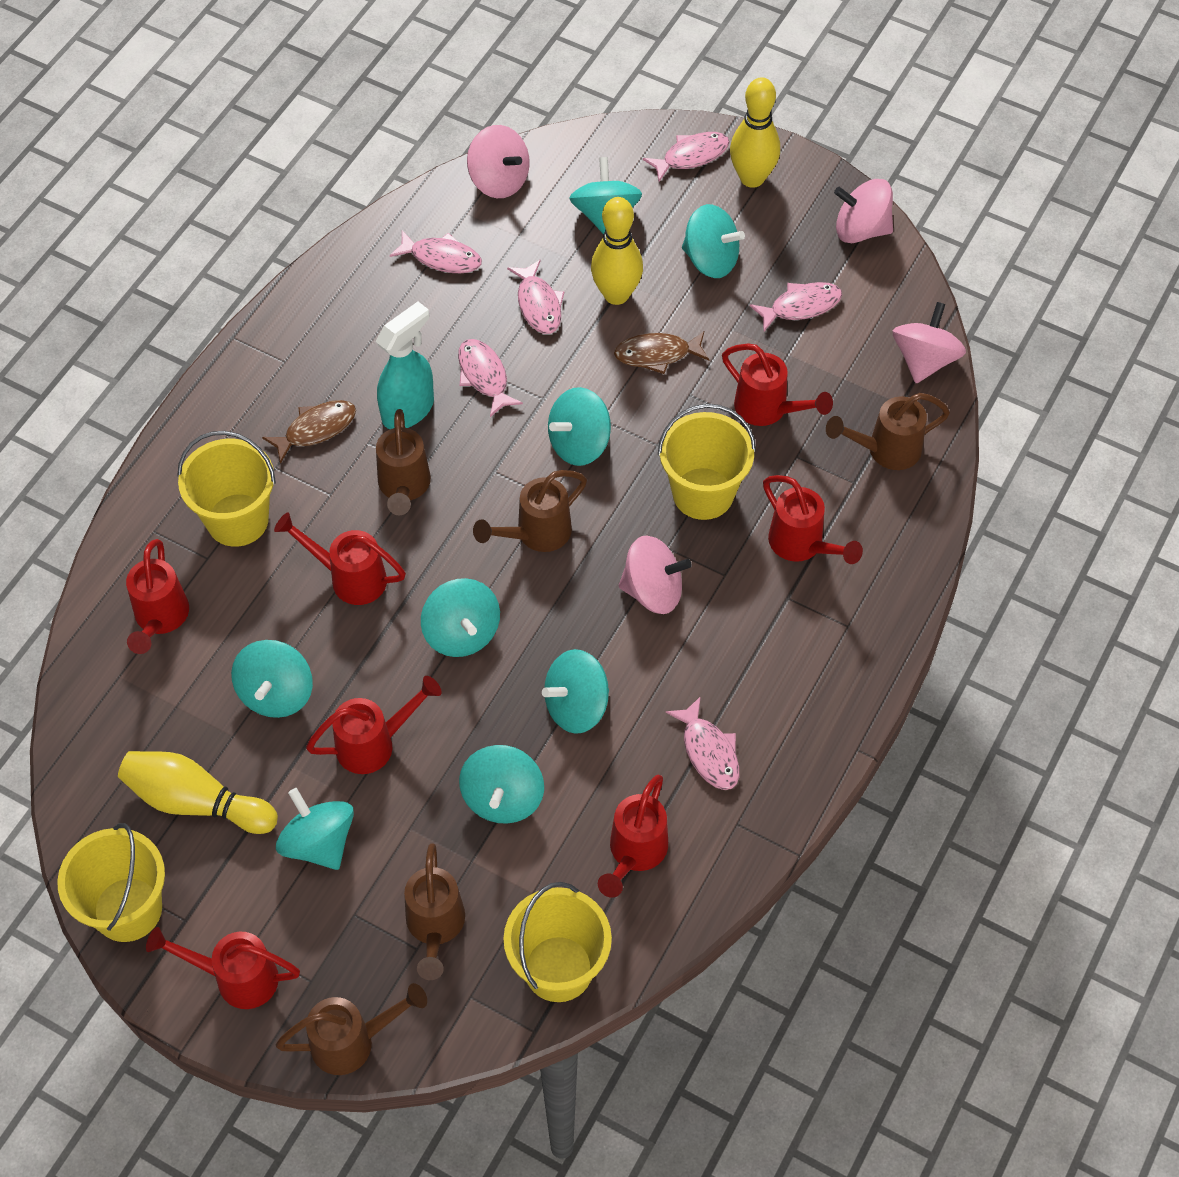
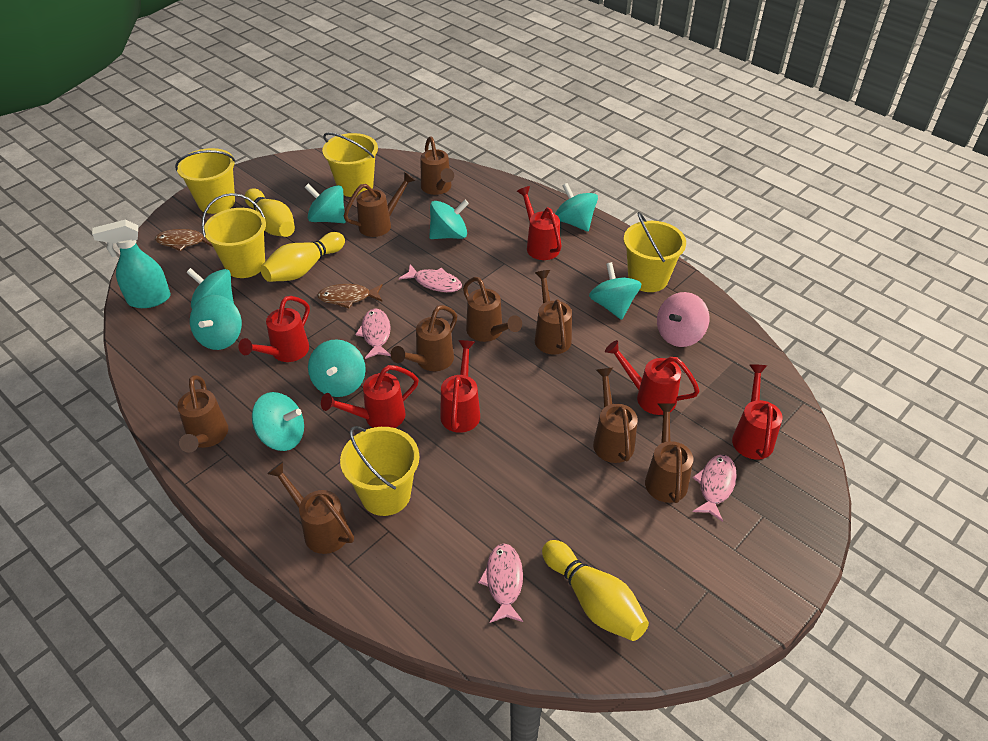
brown watering can: 5 -> 9
pink fish: 6 -> 4
pink spinning top: 4 -> 1
red watering can: 7 -> 6
yellow bucket: 4 -> 5

